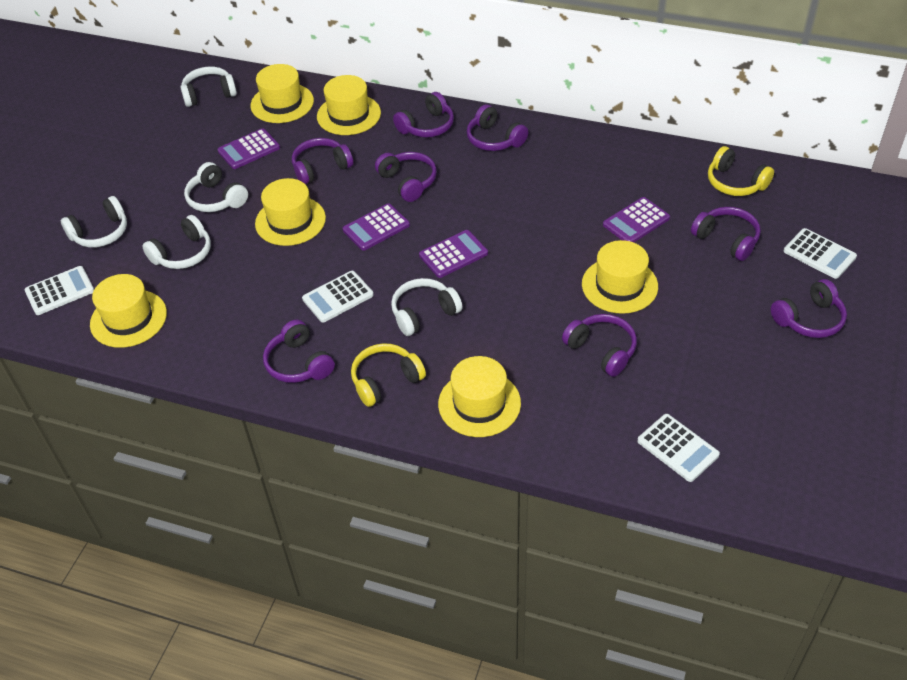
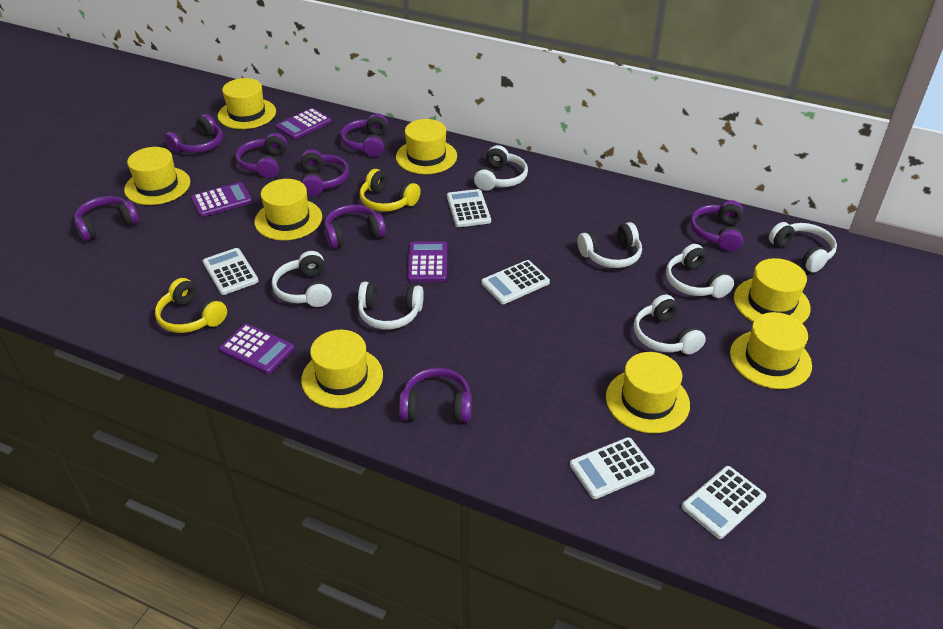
white calculator: 4 -> 5
white headphones: 5 -> 7
yellow hat: 6 -> 8

